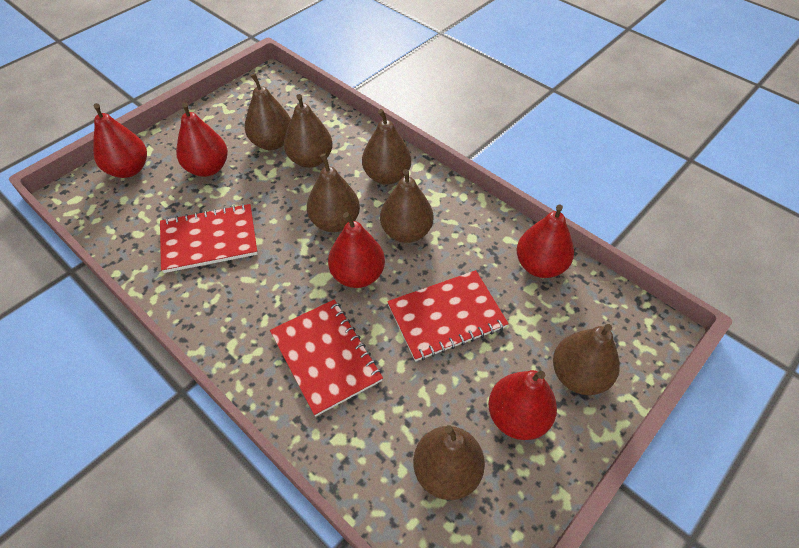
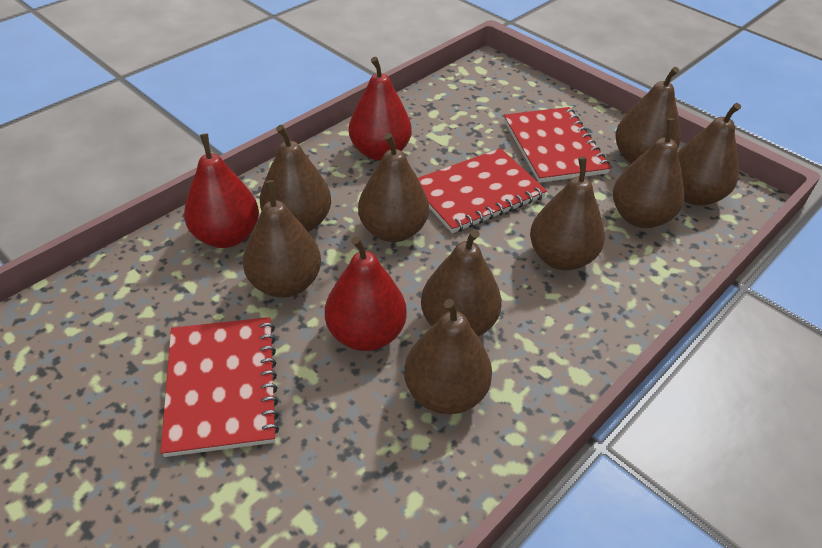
brown pear: 7 -> 9
red pear: 5 -> 3

